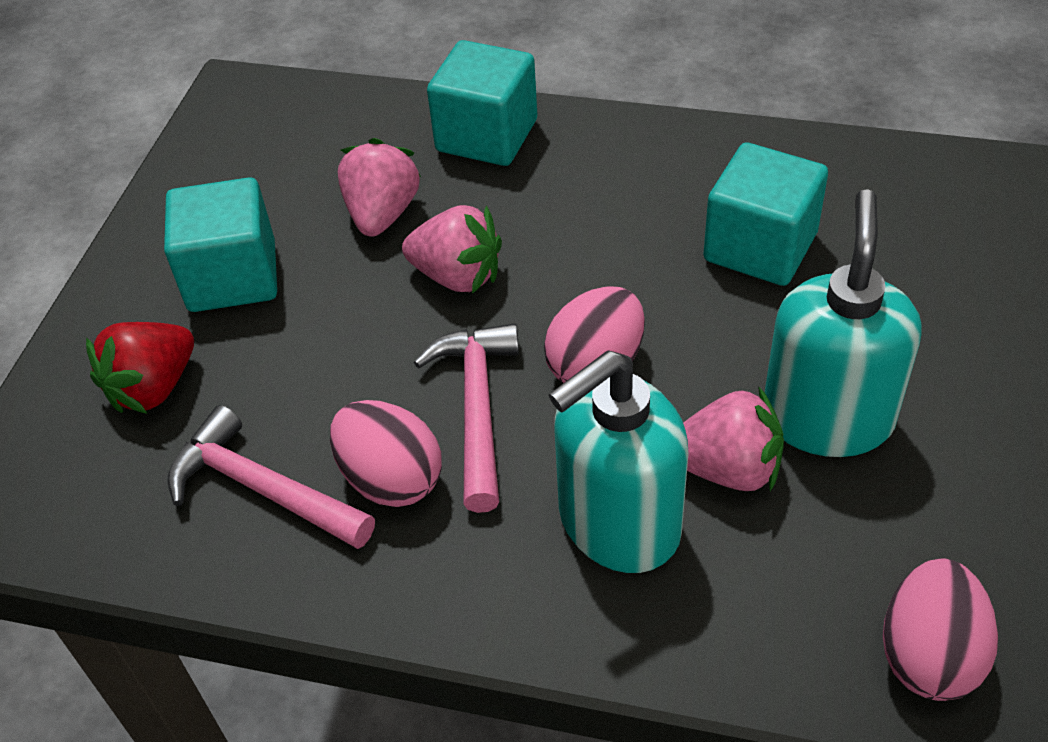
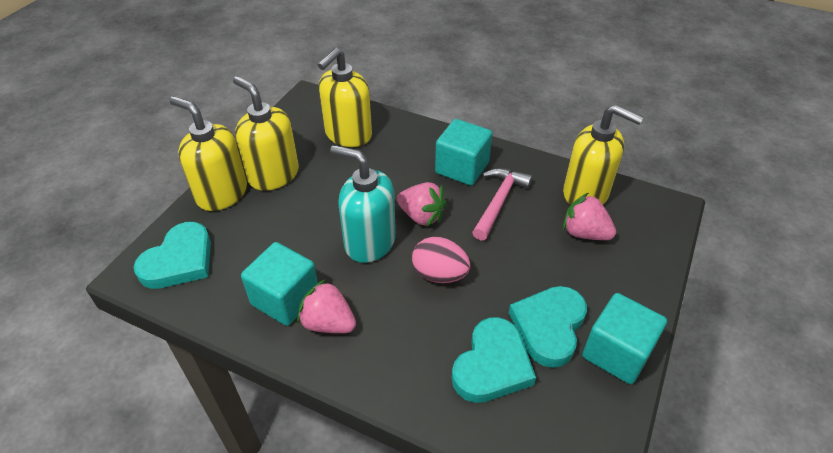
pink egg: 3 -> 1
pink hammer: 2 -> 1
red strawberry: 1 -> 0
turquoise heart: 0 -> 3
turquoise soap dispenser: 2 -> 1
yellow soap dispenser: 0 -> 4

